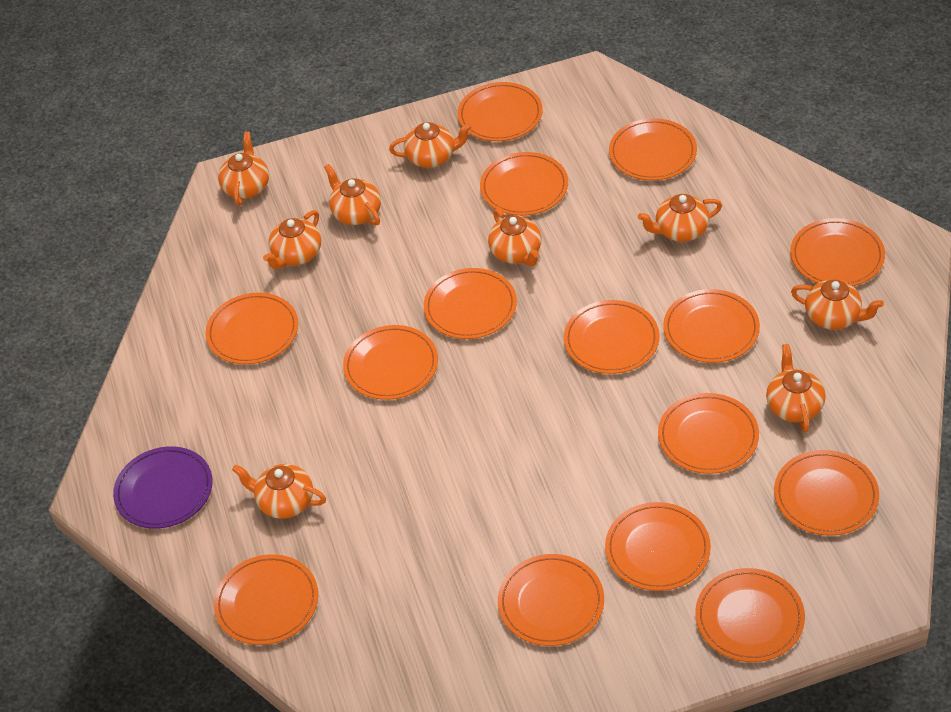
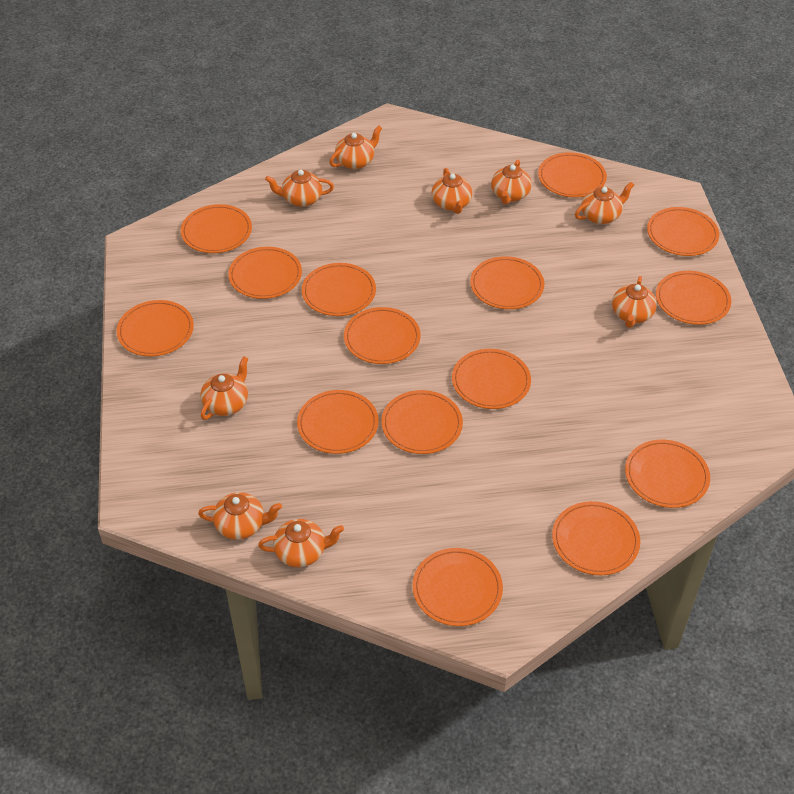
purple plate: 1 -> 0

